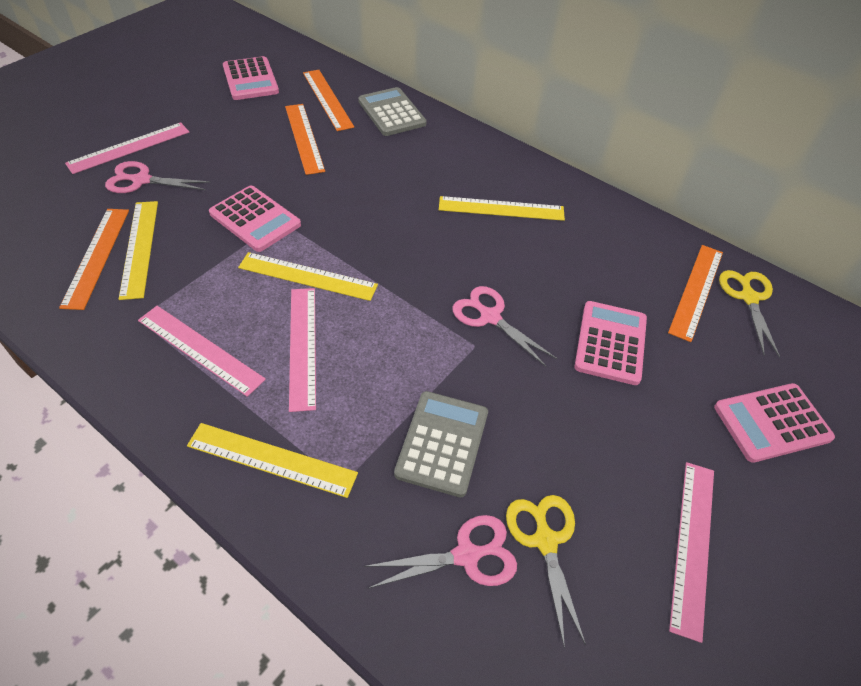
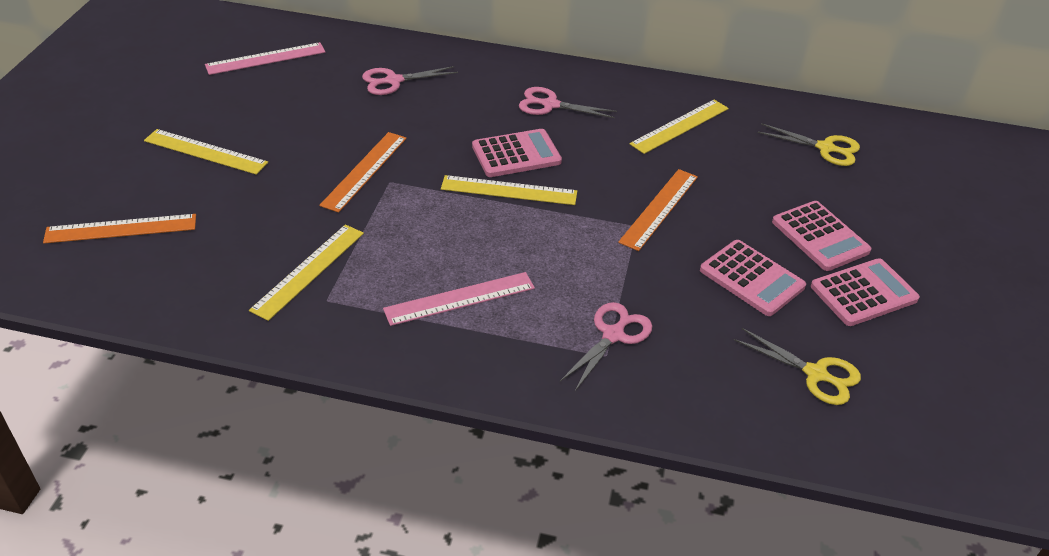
grey calculator: 2 -> 0
orange ruler: 4 -> 3
pink ruler: 4 -> 2

